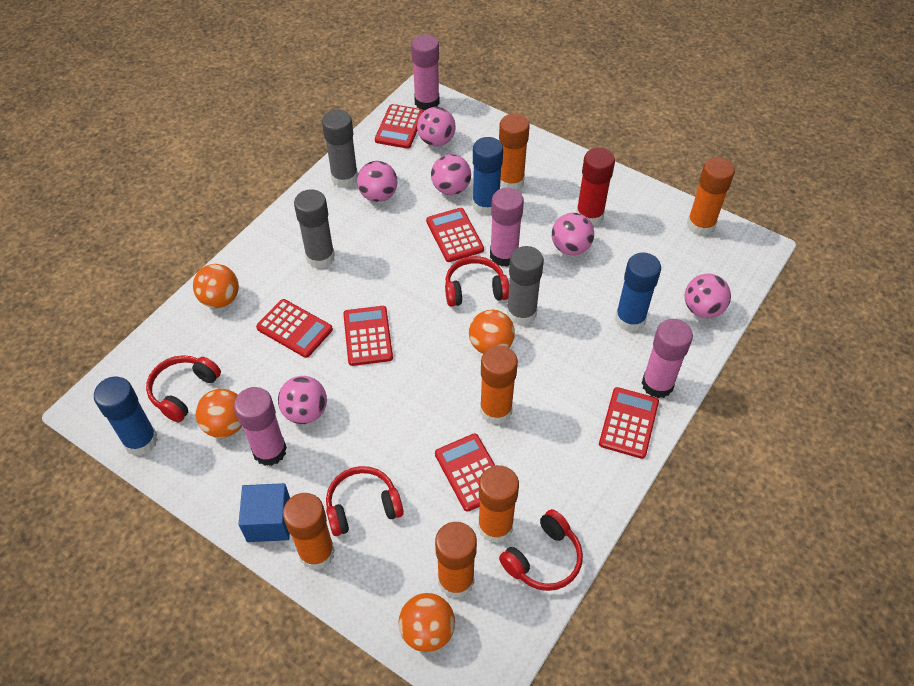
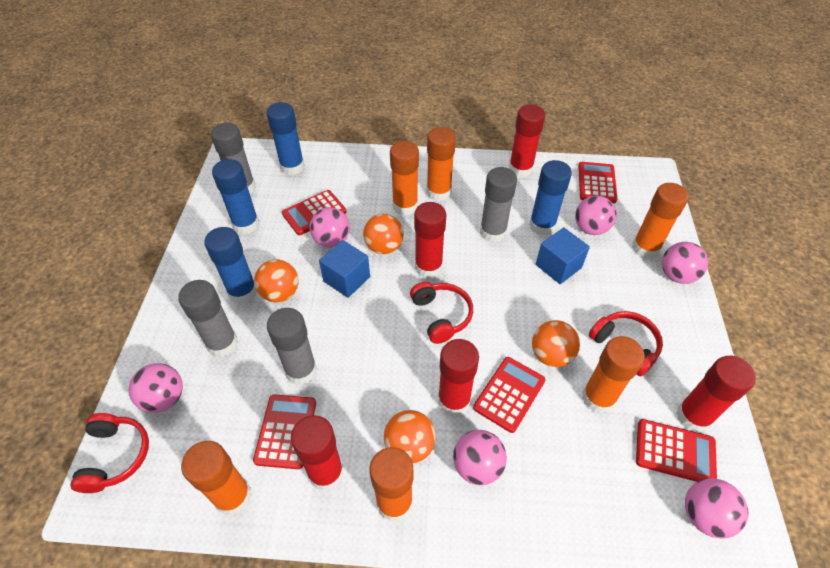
blue cube: 1 -> 2
blue glue stick: 3 -> 4
grey glue stick: 3 -> 4
pink glue stick: 4 -> 0
red calculator: 6 -> 5
red glue stick: 1 -> 5
red headphones: 4 -> 3

